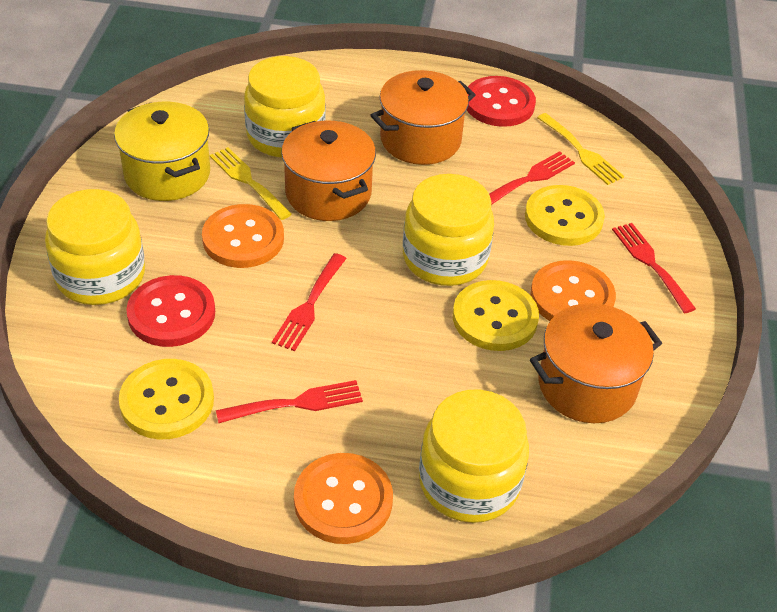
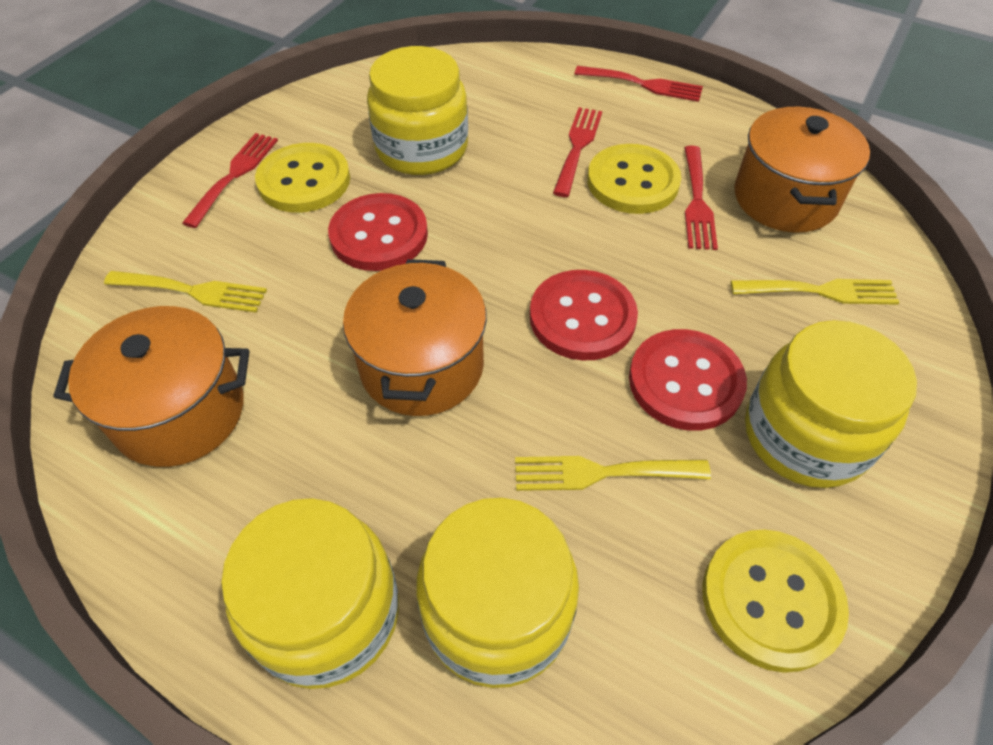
orange button: 3 -> 0
red button: 2 -> 3
yellow fork: 2 -> 3
yellow pot: 1 -> 0

